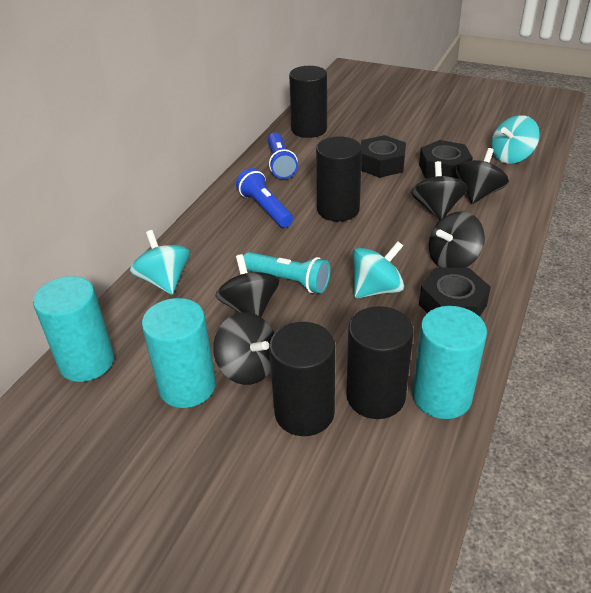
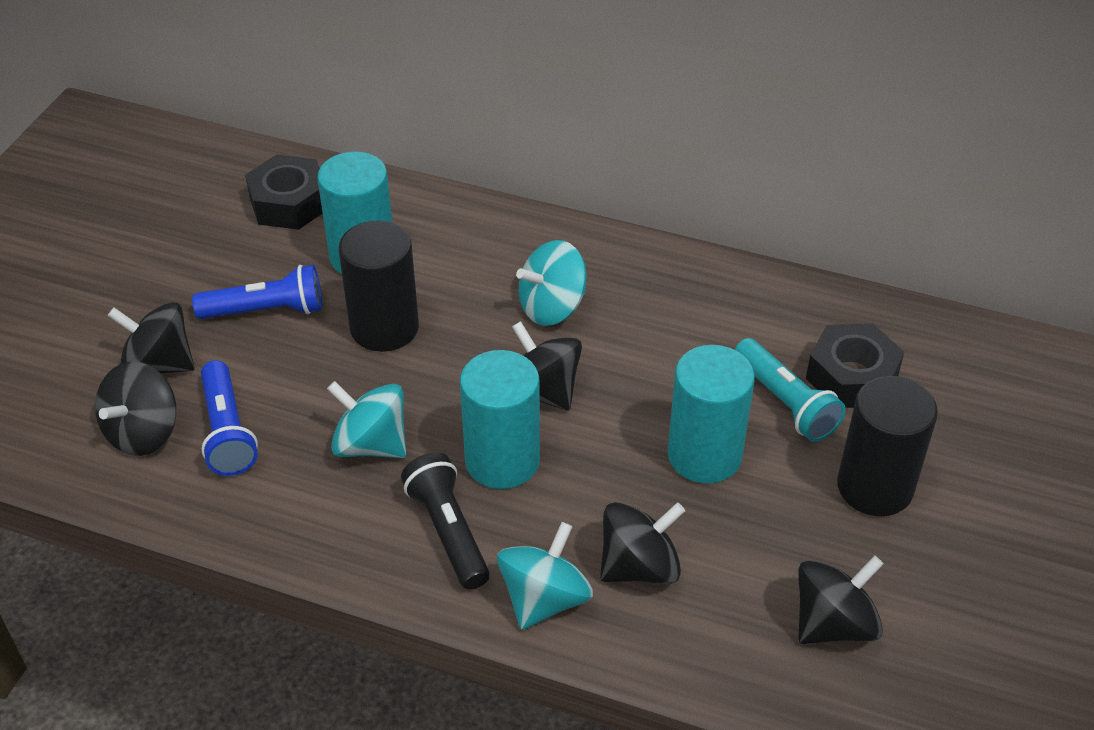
black cylinder: 4 -> 2
black flashlight: 0 -> 1
black nut: 3 -> 2

